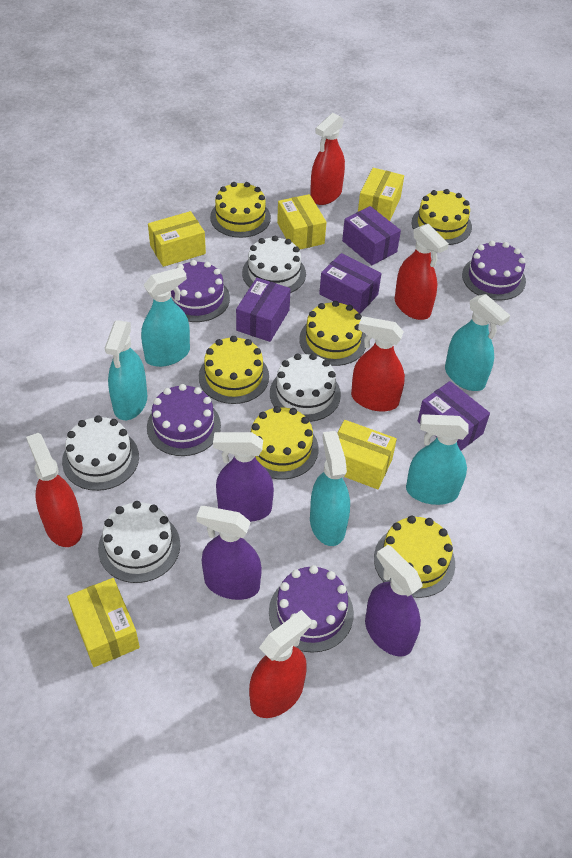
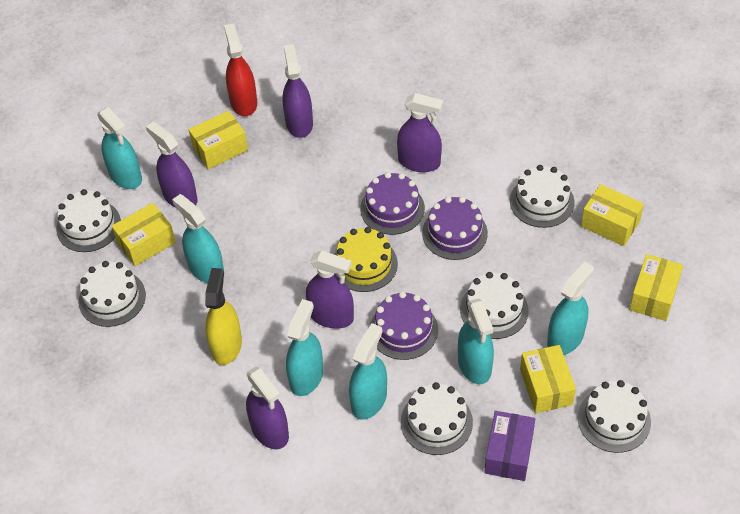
purple box: 4 -> 1
purple cake: 4 -> 3
purple spray bottle: 3 -> 5
red spray bottle: 5 -> 1
turquoise spray bottle: 5 -> 6
white cake: 4 -> 6
yellow cake: 6 -> 1
yellow spray bottle: 0 -> 1

